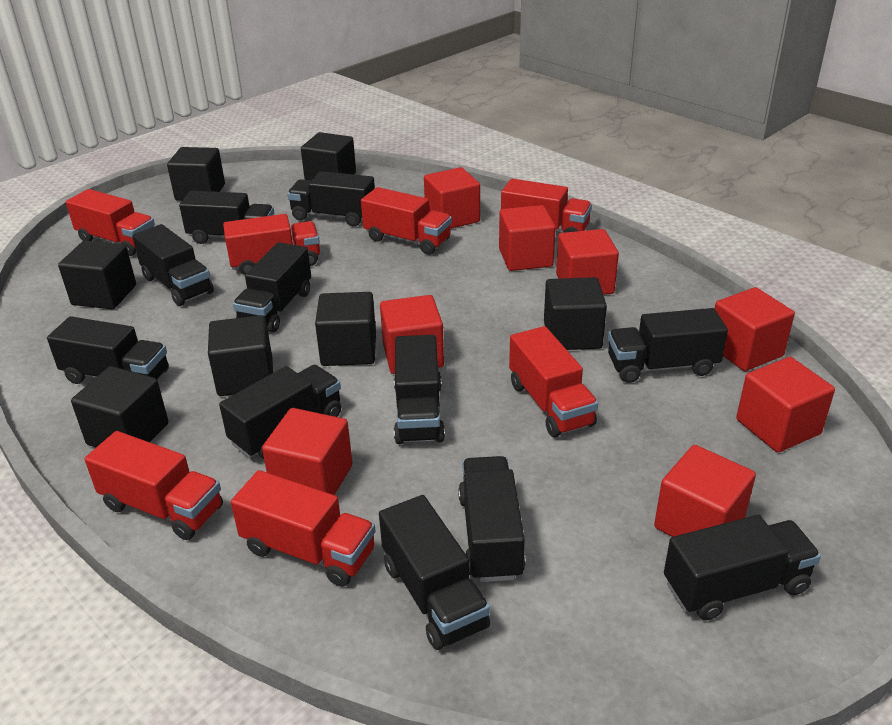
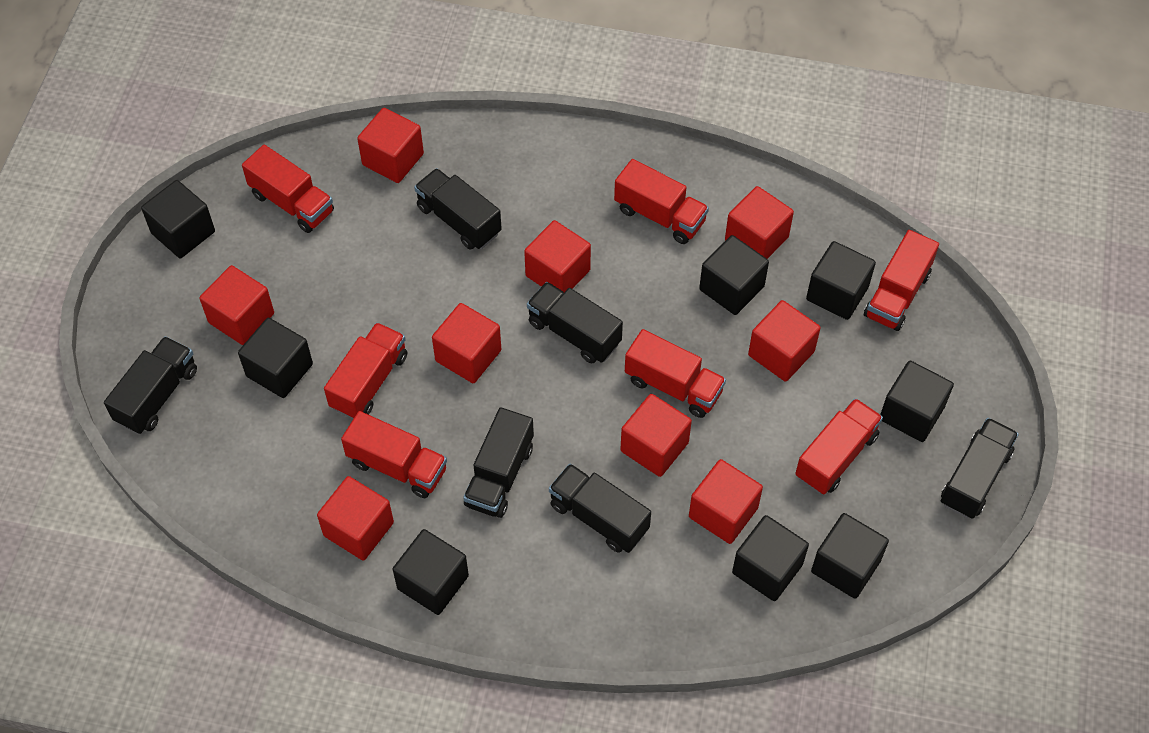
black cube: 7 -> 8
black truck: 11 -> 6
red cube: 8 -> 9

